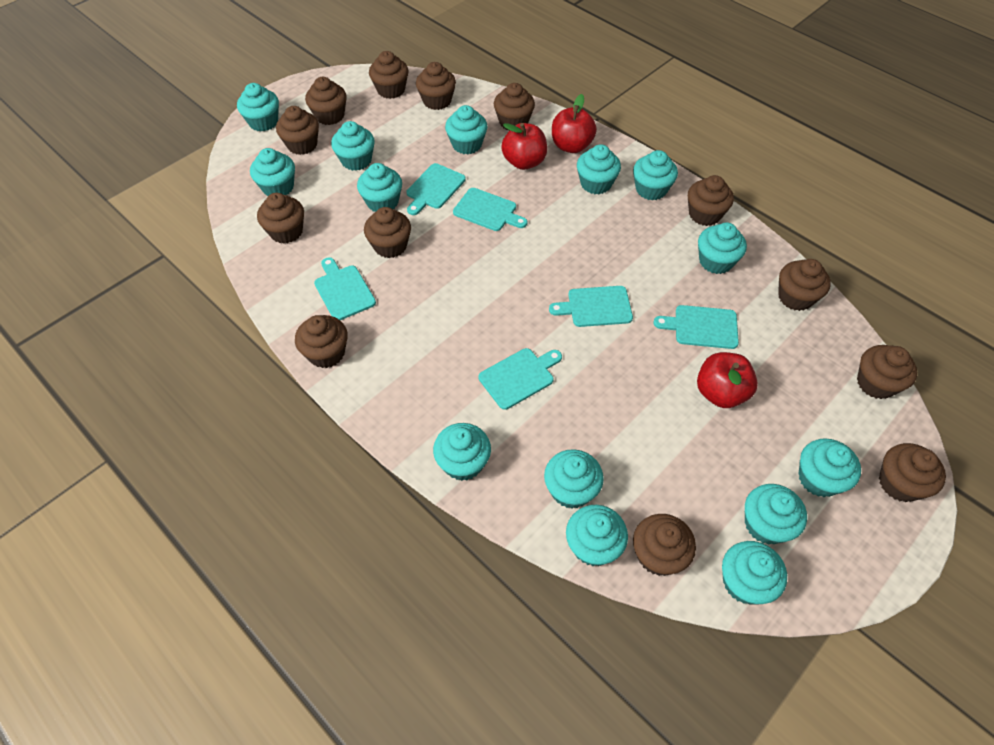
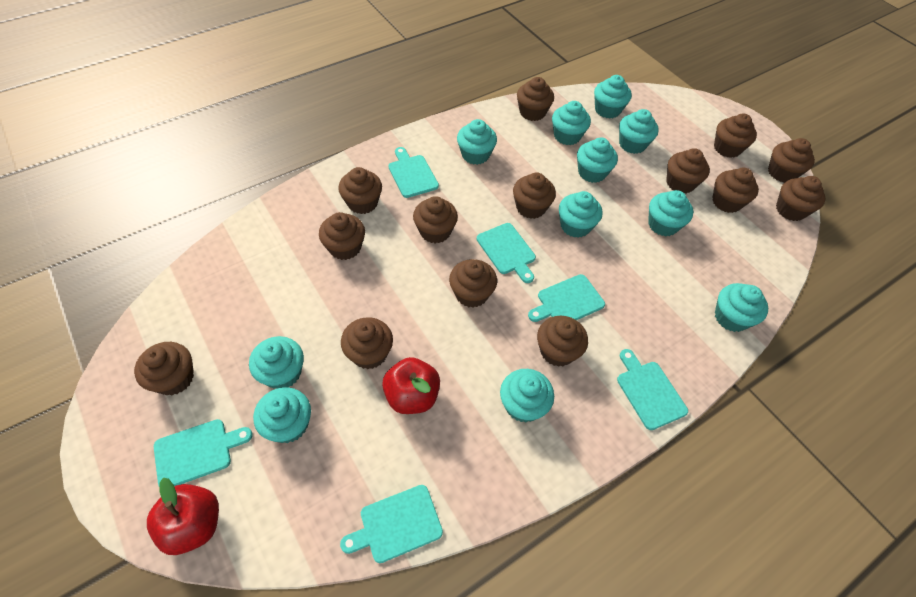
brown cupcake: 13 -> 14
red apple: 3 -> 2
turquoise cupcake: 14 -> 11

